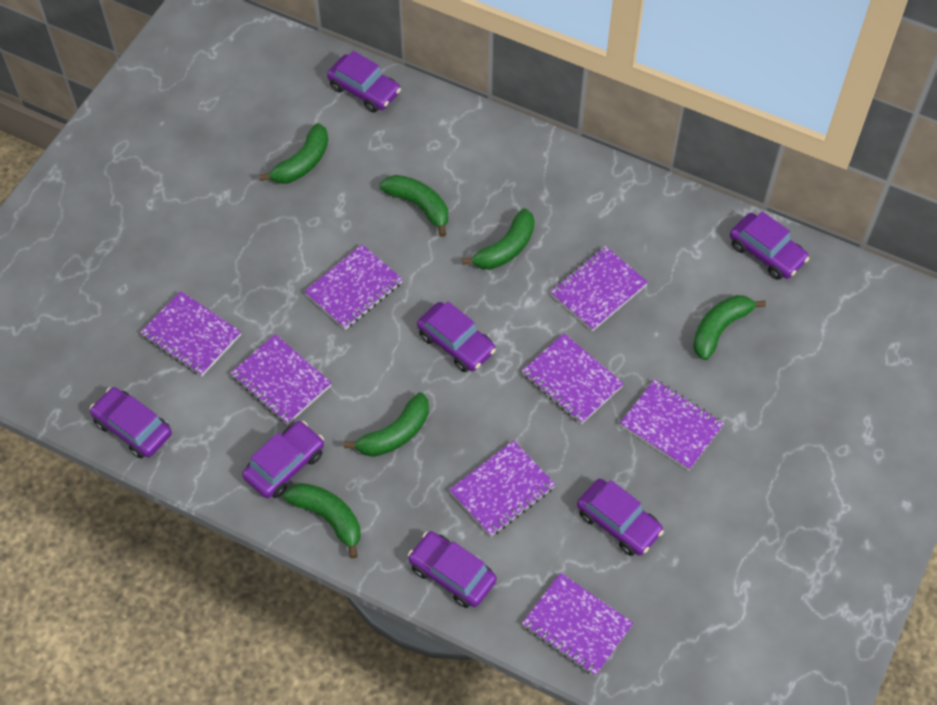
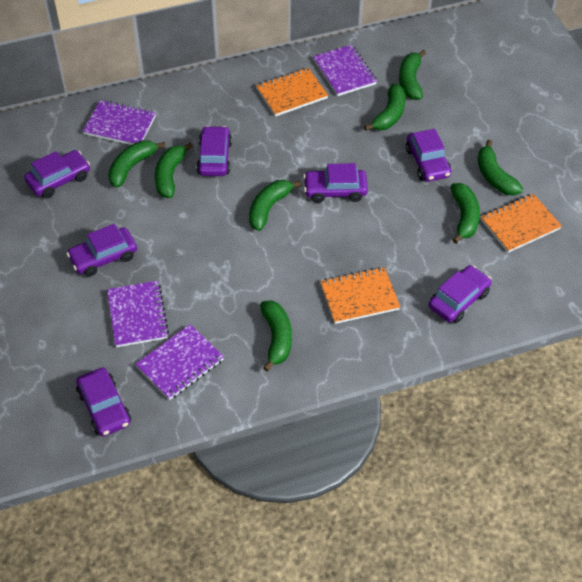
green banana: 6 -> 8
orange notebook: 0 -> 3
purple notebook: 8 -> 4

